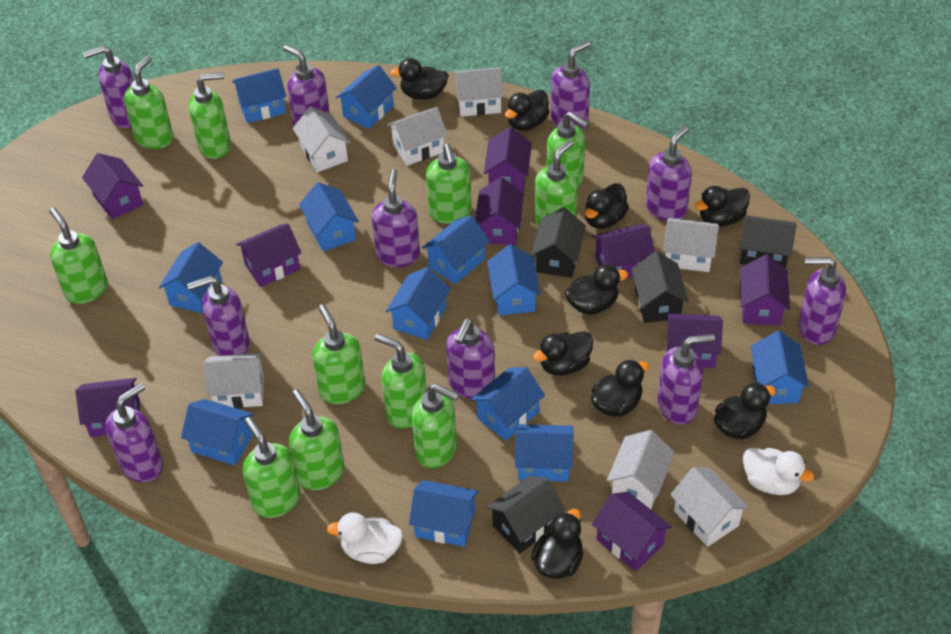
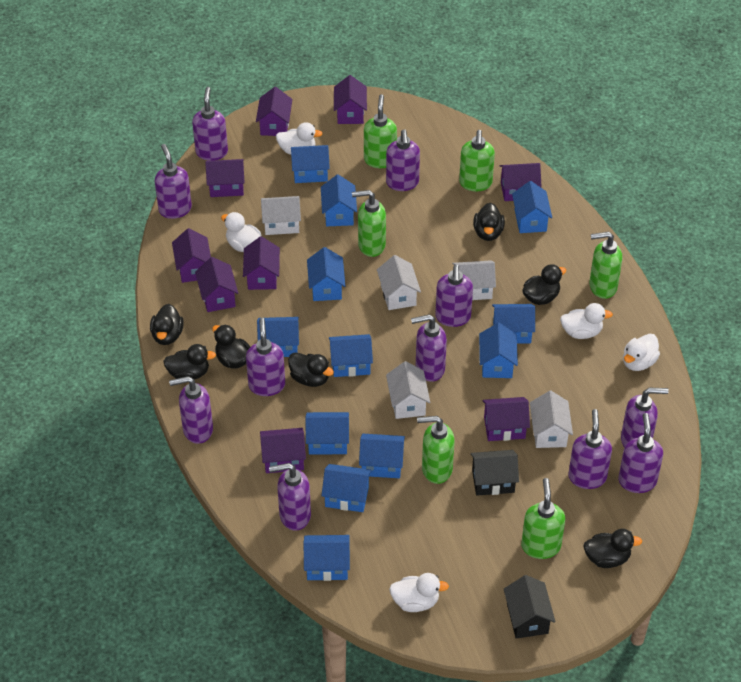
black duck: 9 -> 7
black house: 4 -> 2
green soap dispenser: 11 -> 6
purple soap dispenser: 10 -> 11
white duck: 2 -> 5
white house: 7 -> 5

